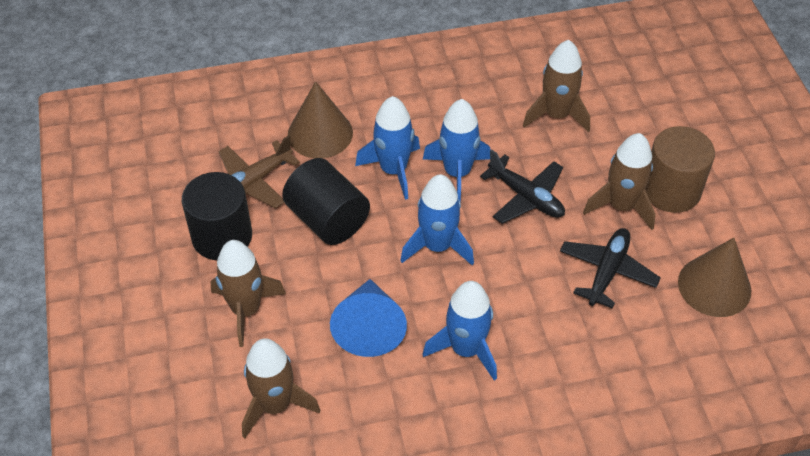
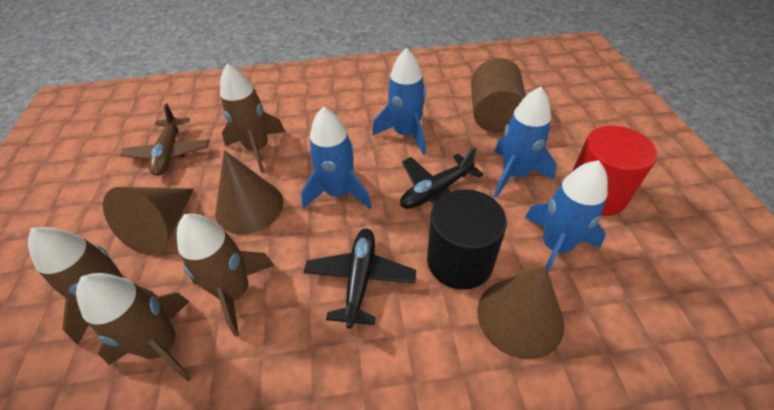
black cylinder: 2 -> 1
blue cone: 1 -> 0
brown cone: 2 -> 3
red cylinder: 0 -> 1

